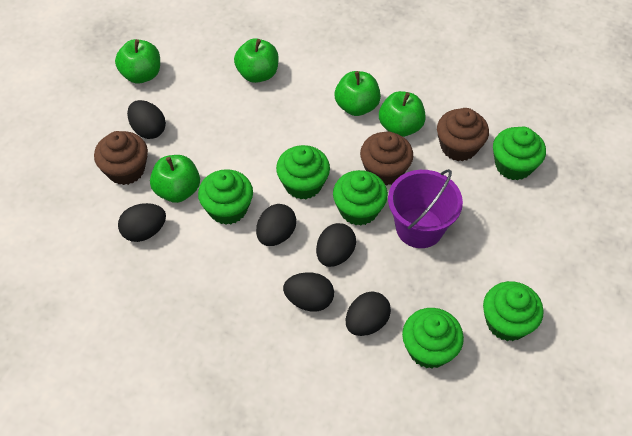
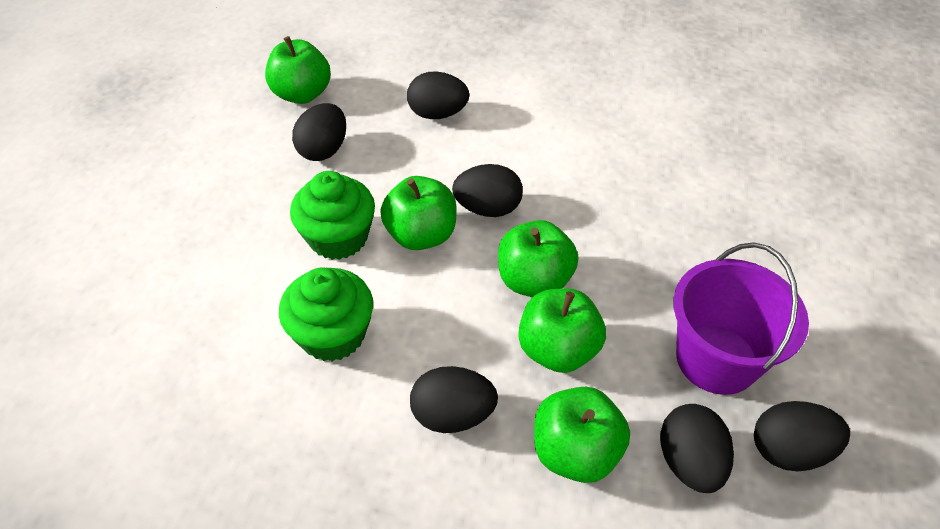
brown cupcake: 3 -> 0
green cupcake: 6 -> 2

